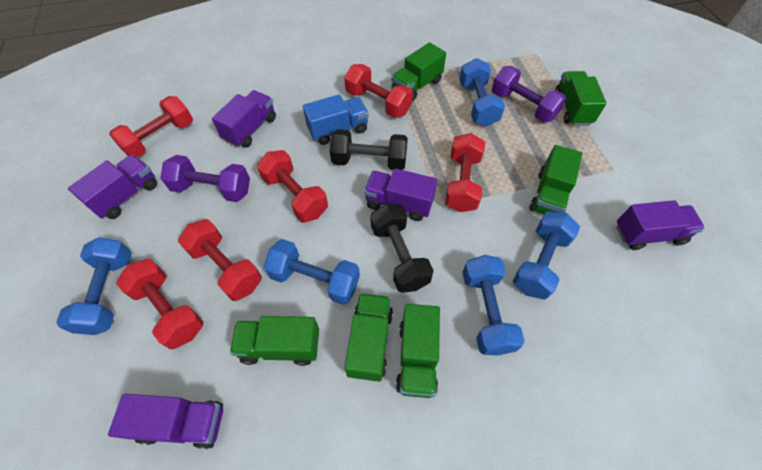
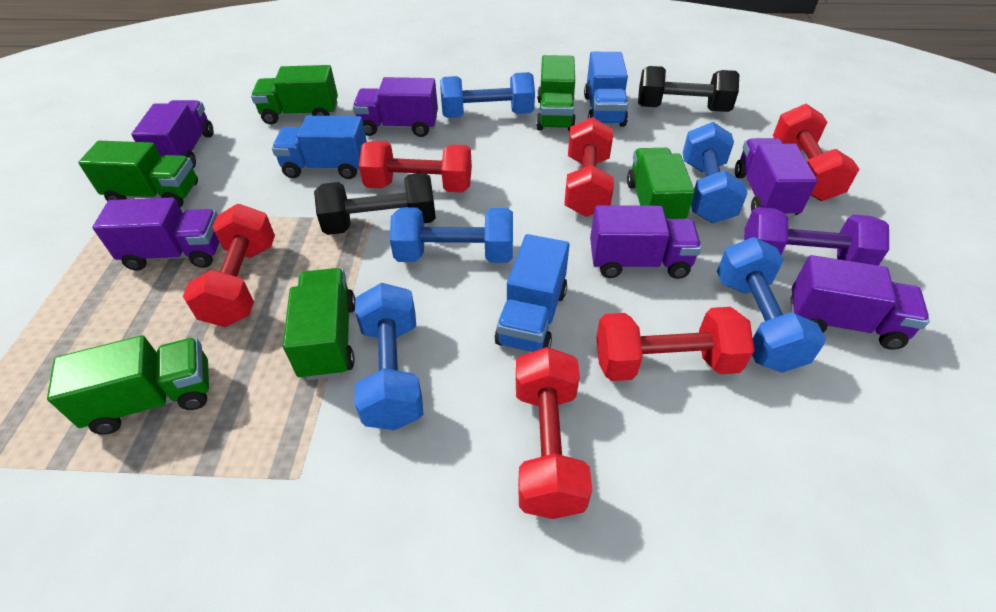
blue truck: 1 -> 3
purple dumbbell: 2 -> 1
purple truck: 5 -> 6

